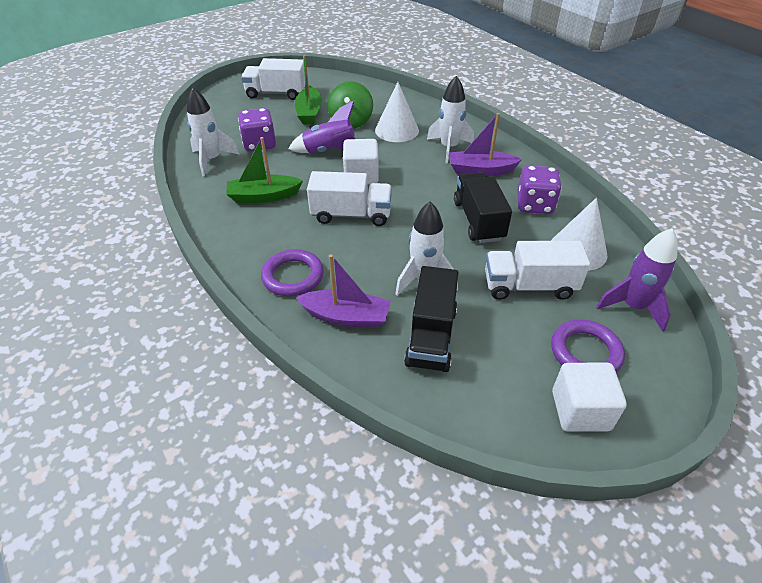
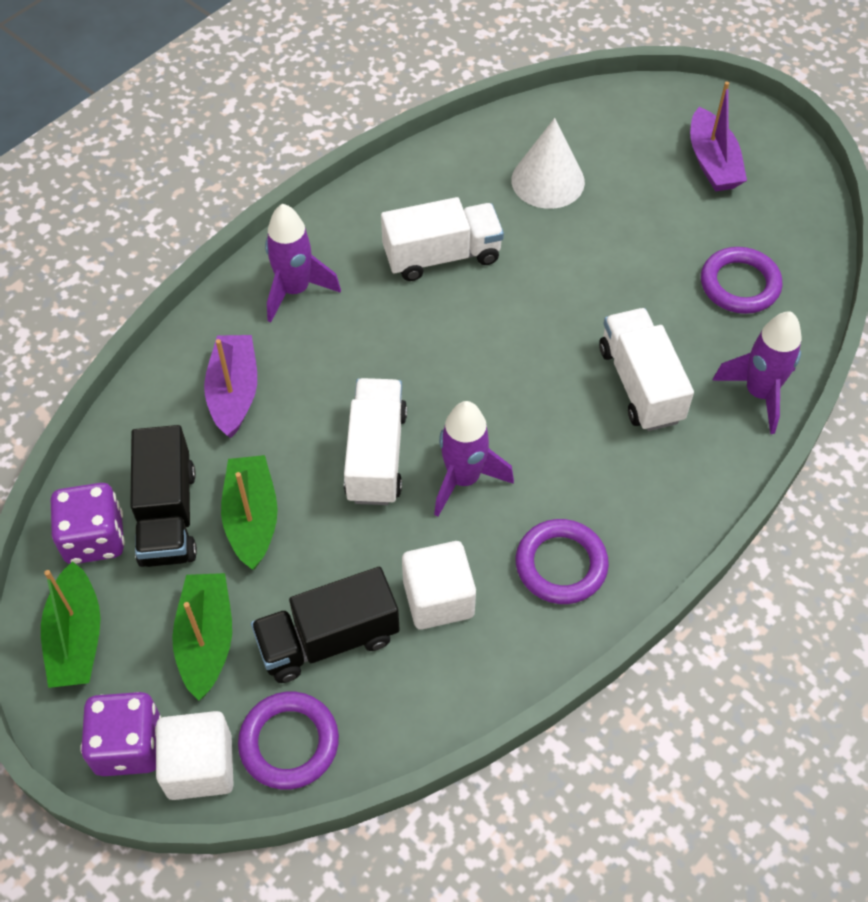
green boat: 2 -> 3
green spinning top: 1 -> 0
purple ring: 2 -> 3
purple rocket: 2 -> 3
white cone: 2 -> 1
white rocket: 3 -> 0

